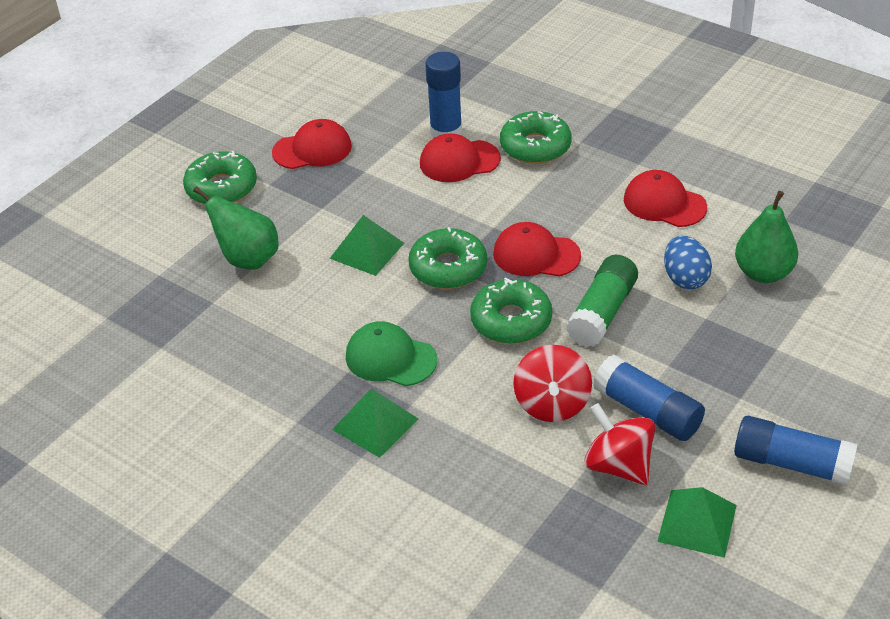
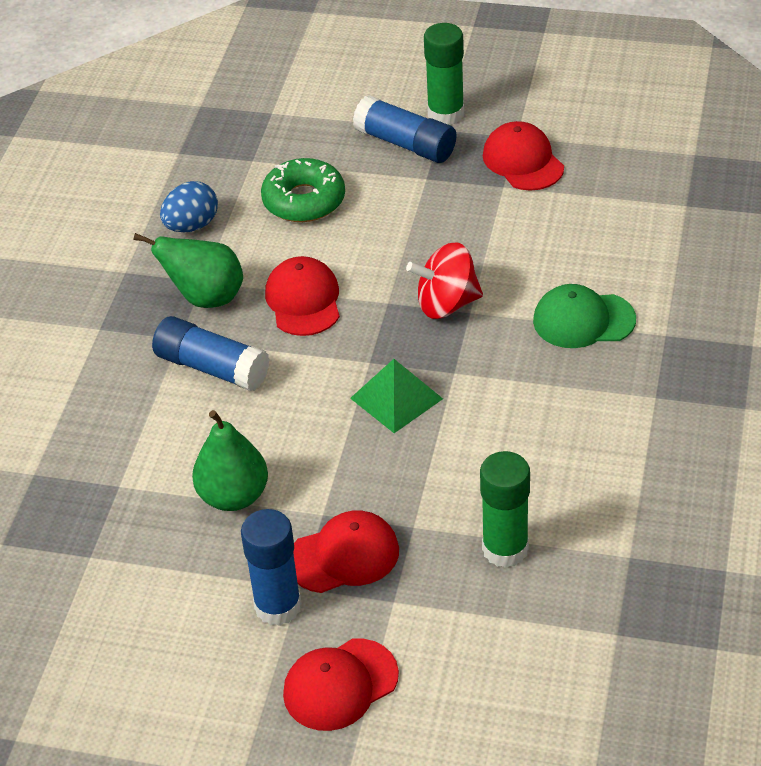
green donut: 4 -> 1
green glue stick: 1 -> 2
green pyramid: 3 -> 1
red spinning top: 2 -> 1

